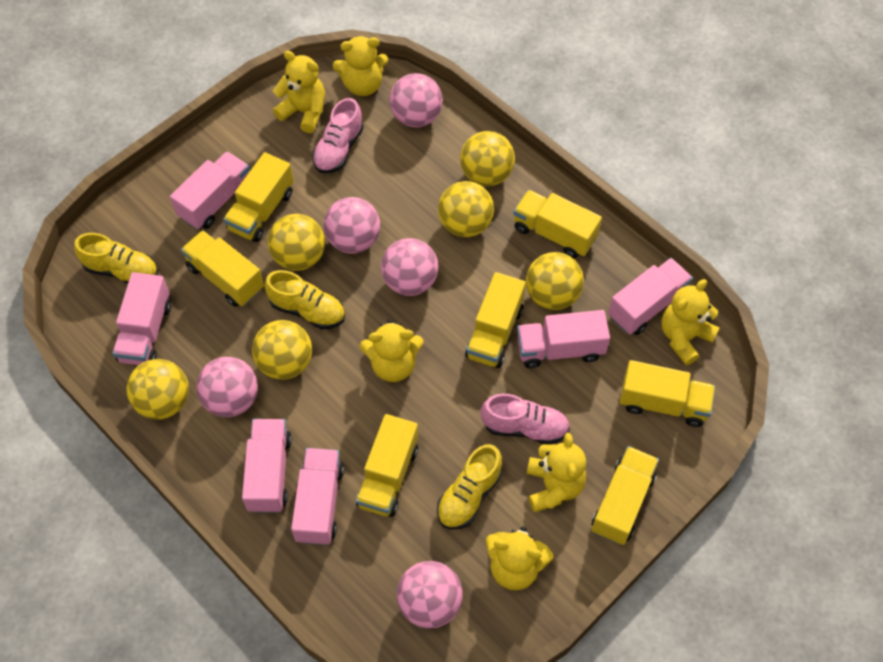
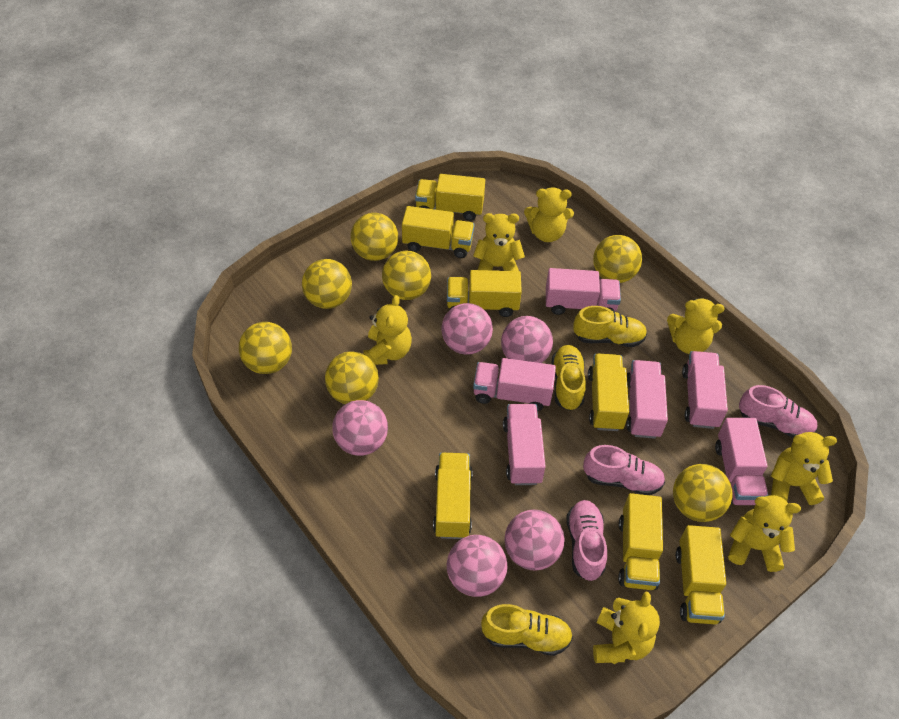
pink shoe: 2 -> 3
yellow ball: 6 -> 7
yellow teddy bear: 6 -> 7

